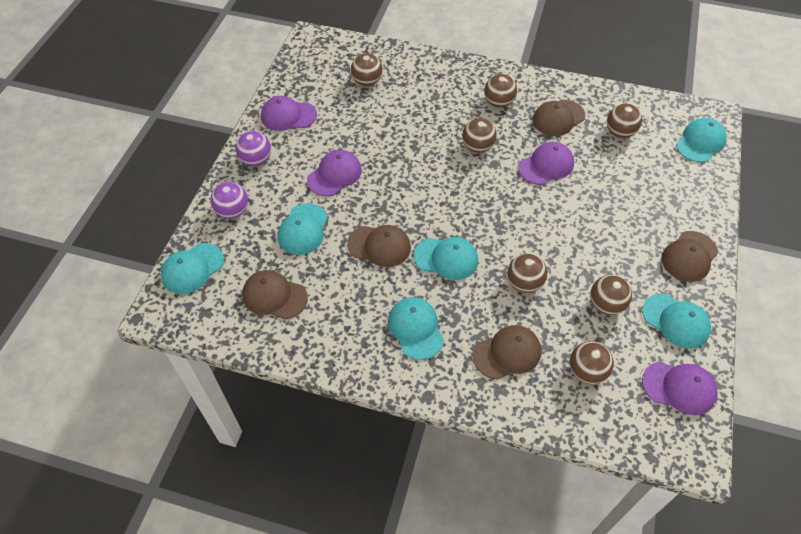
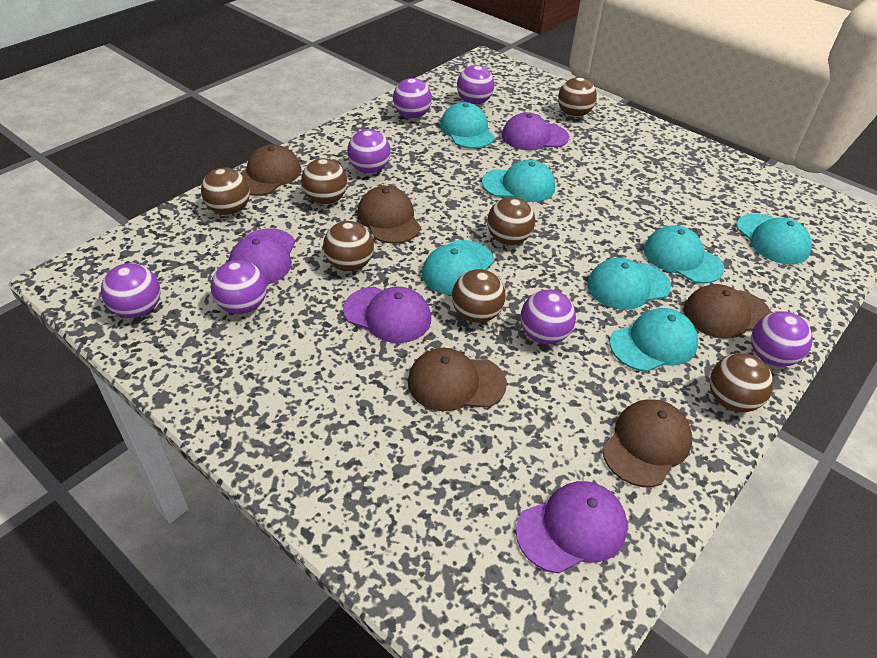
purple ball: 2 -> 7
turquoise cap: 6 -> 7

